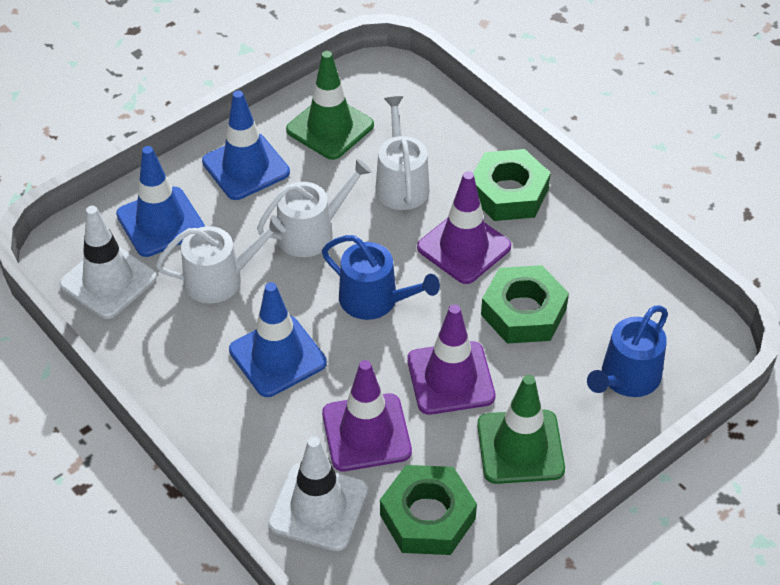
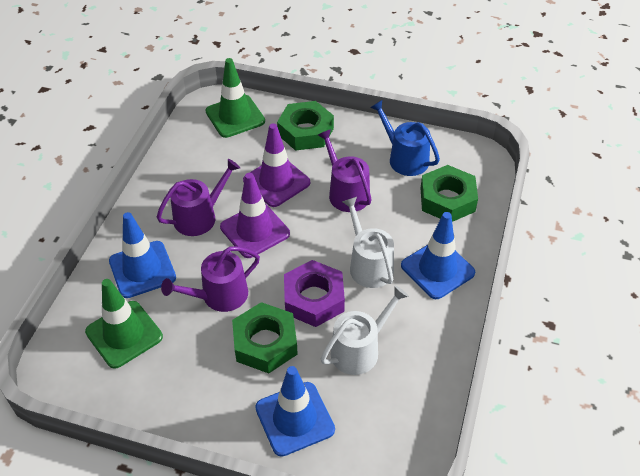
blue watering can: 2 -> 1
purple nut: 0 -> 1
purple traffic cone: 3 -> 2
purple watering can: 0 -> 3
white traffic cone: 2 -> 0
white watering can: 3 -> 2

